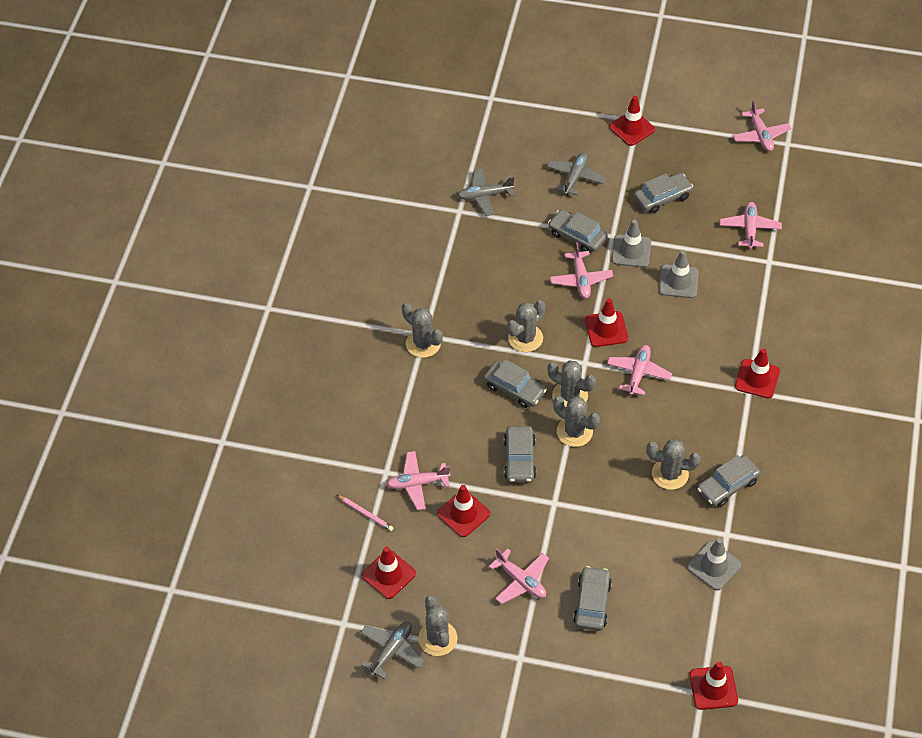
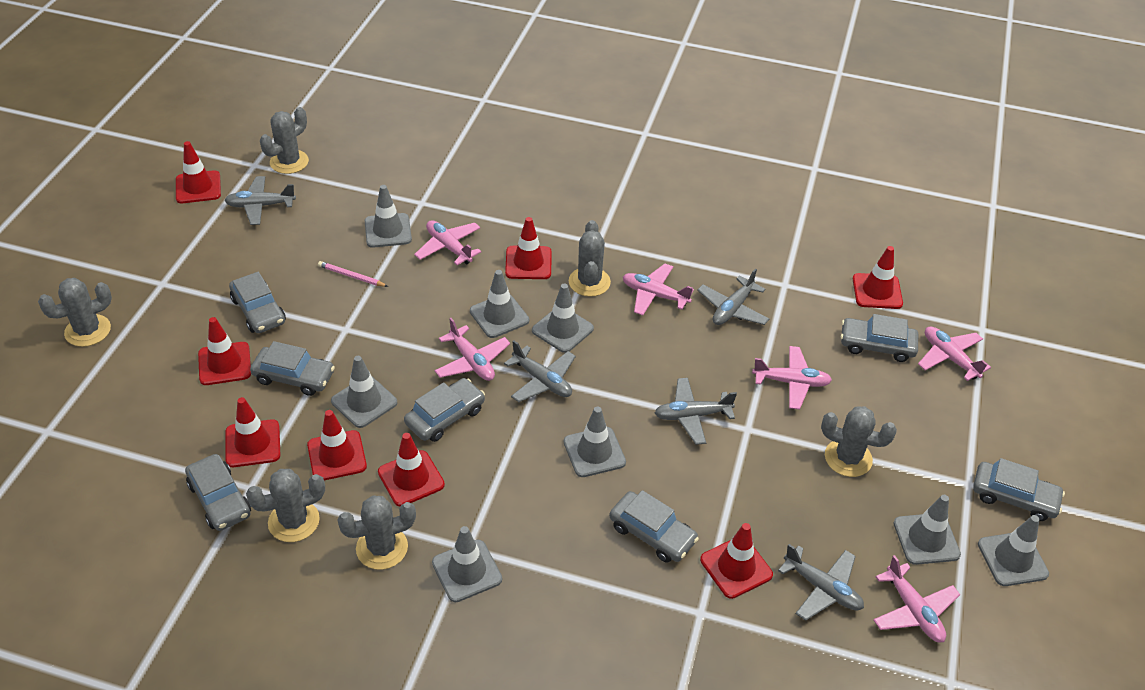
grey car: 6 -> 7
grey plane: 3 -> 5
grey traffic cone: 3 -> 8
red traffic cone: 6 -> 8

